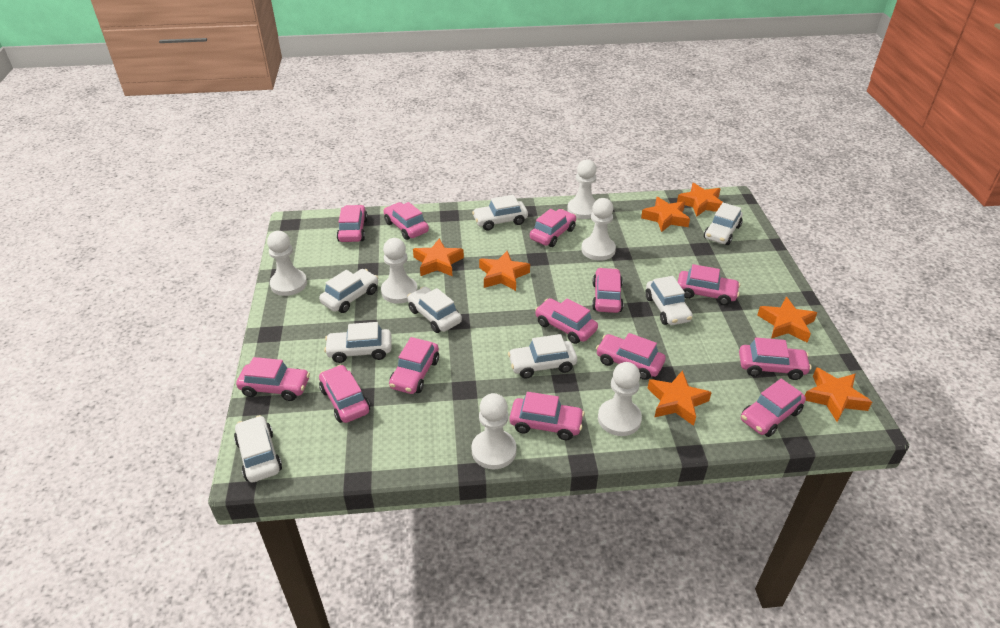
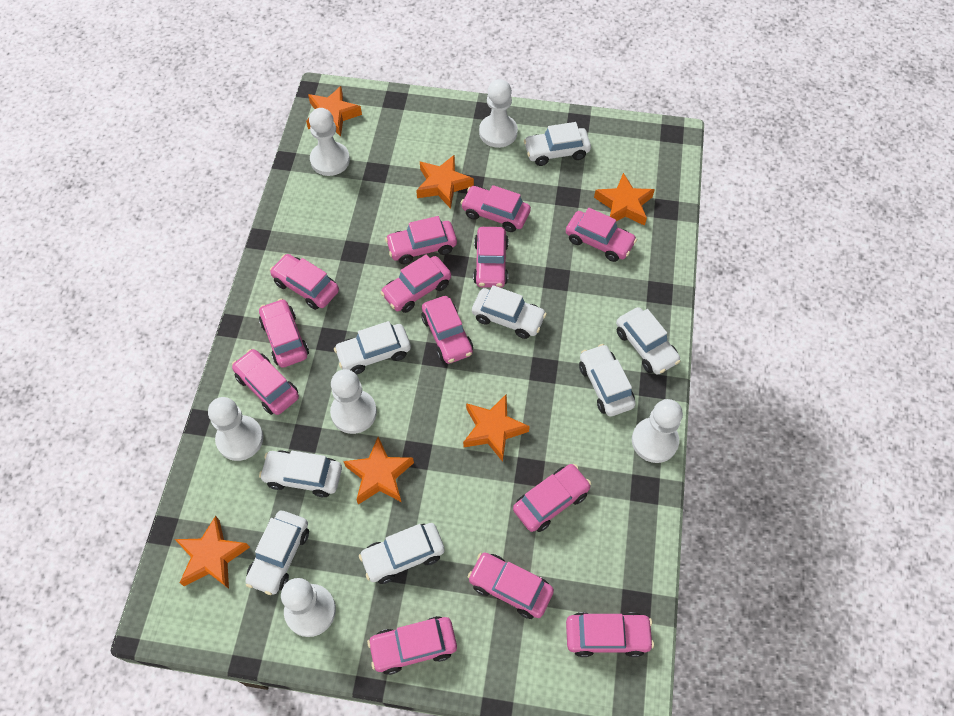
orange star: 7 -> 6

